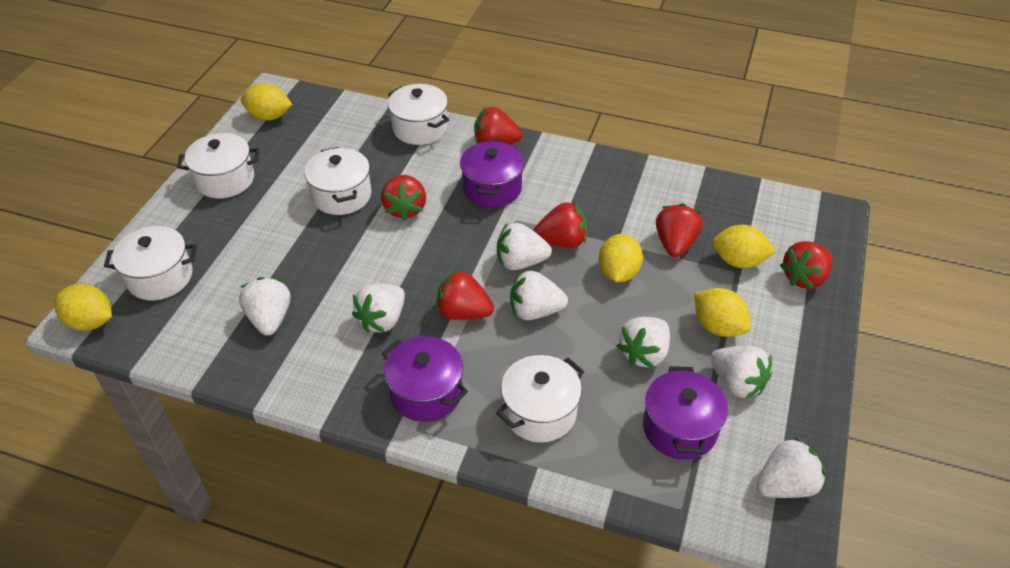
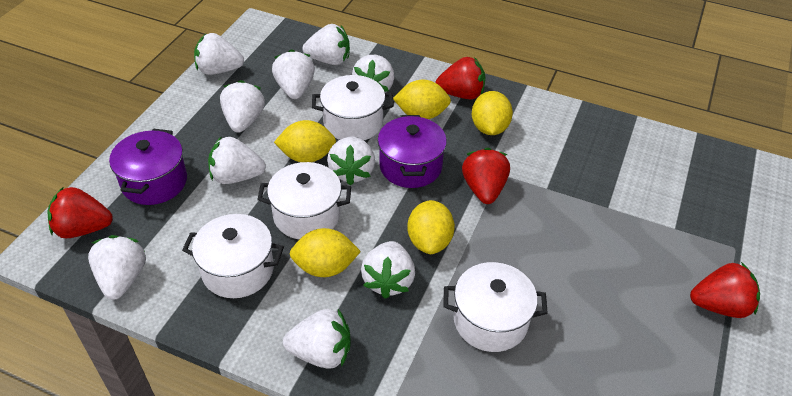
purple pot: 3 -> 2
red strawberry: 6 -> 4
white pot: 5 -> 4
white strawberry: 7 -> 10

